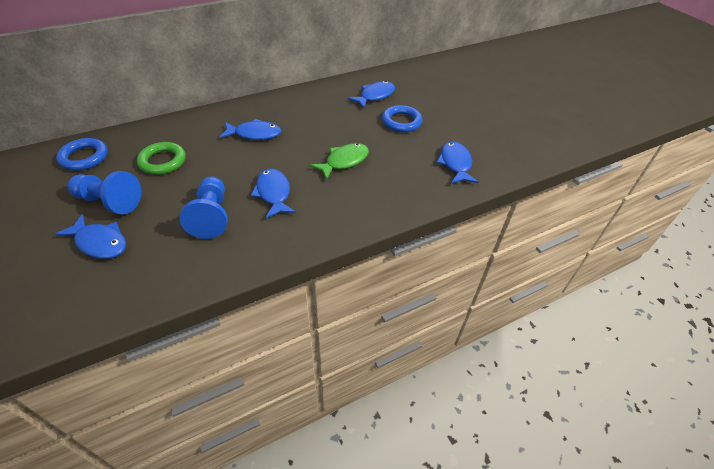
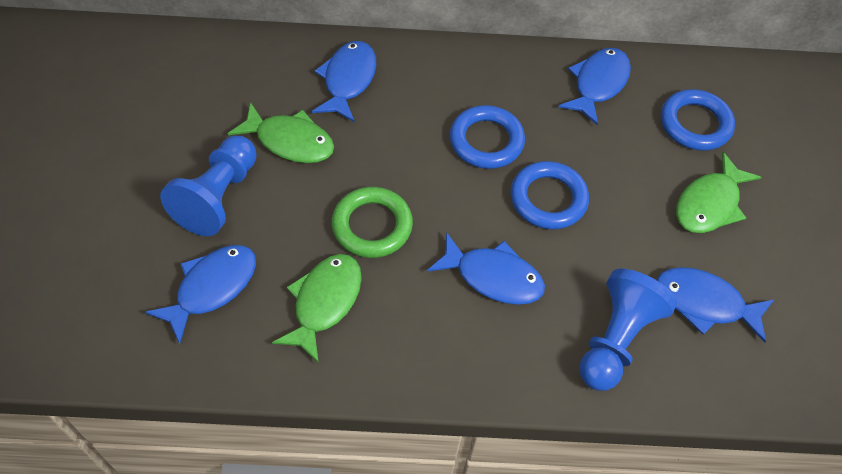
blue ring: 2 -> 3
green fish: 1 -> 3

